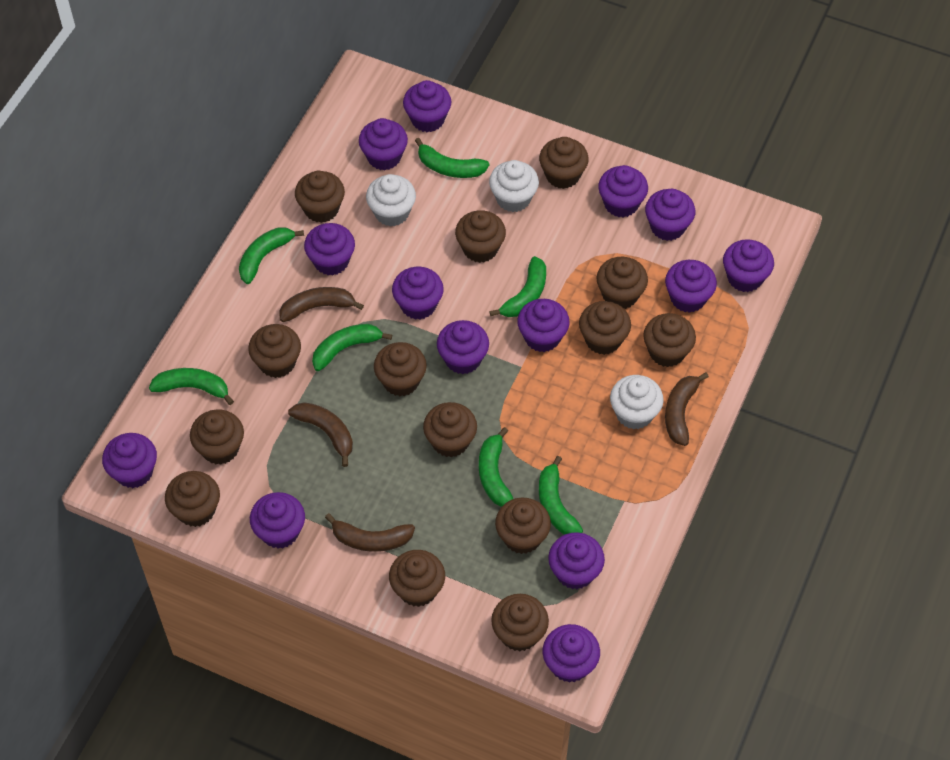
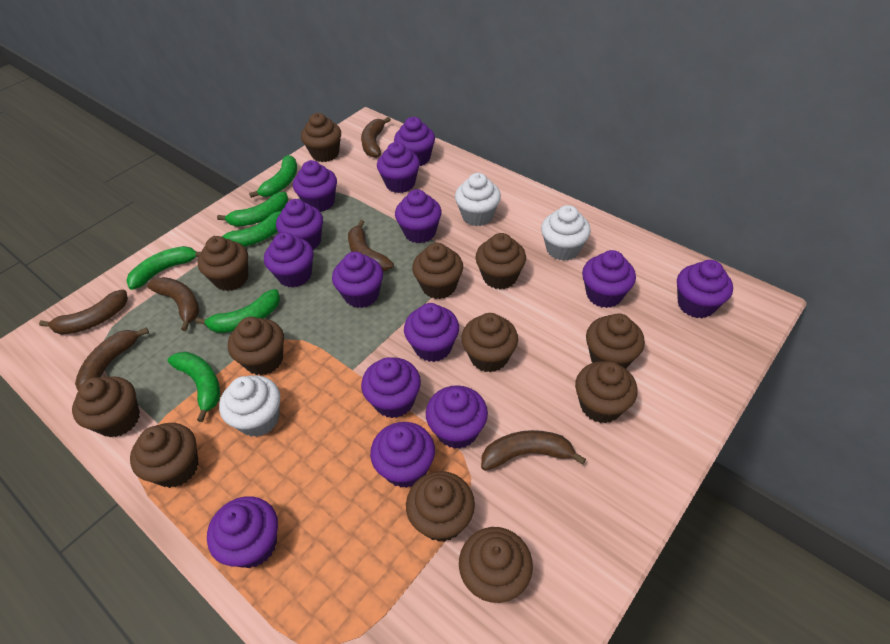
brown banana: 4 -> 6
brown cupcake: 14 -> 12
green banana: 7 -> 6

